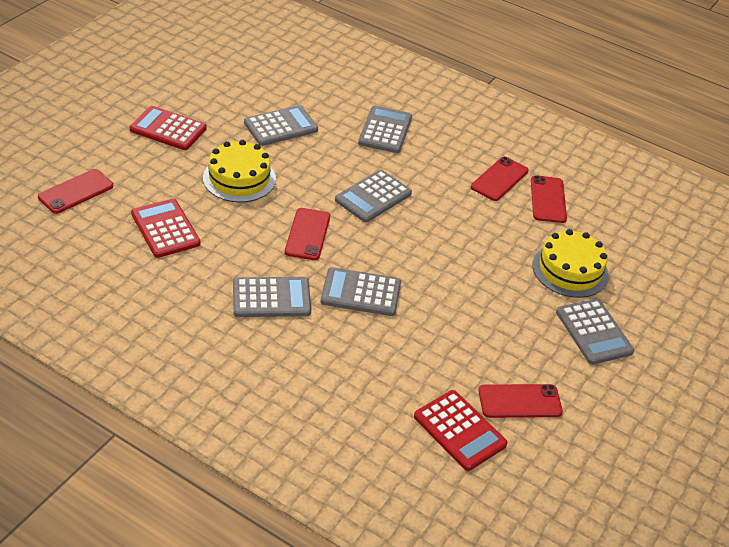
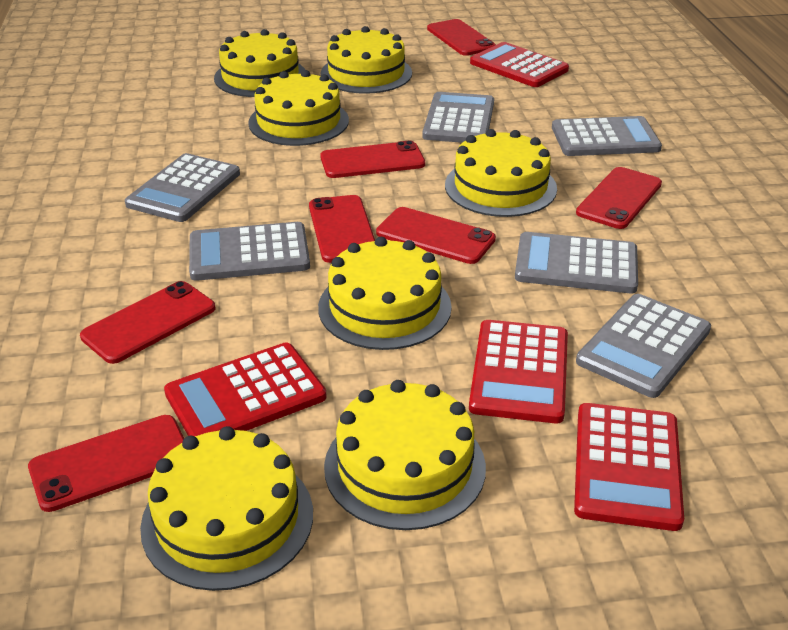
red calculator: 3 -> 4
red phone: 5 -> 7
yellow cake: 2 -> 7

